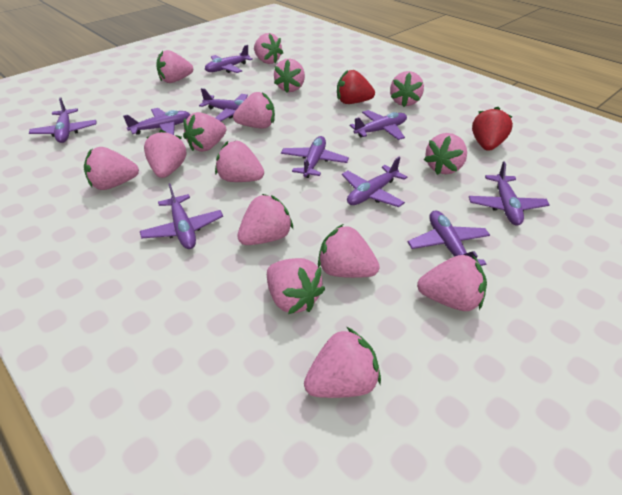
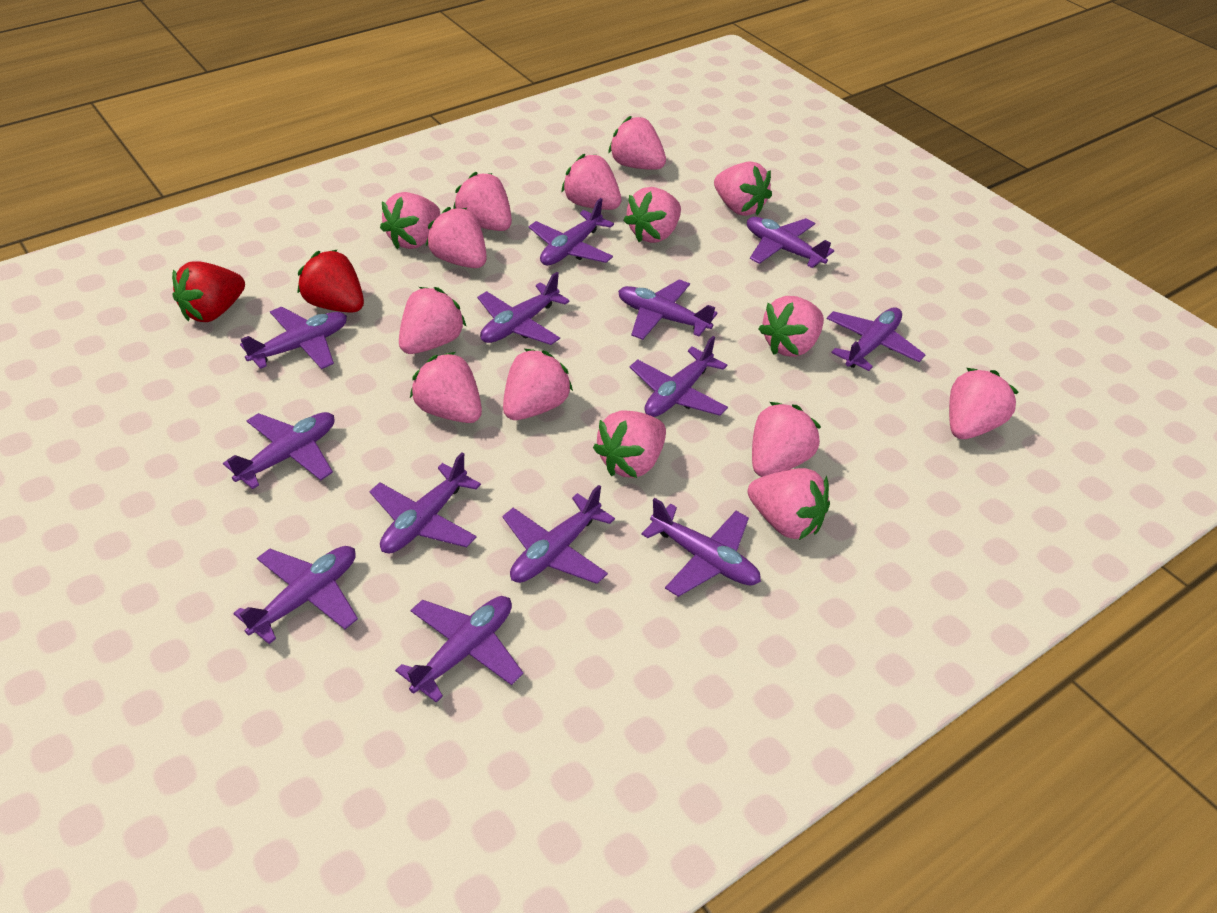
purple plane: 10 -> 13

